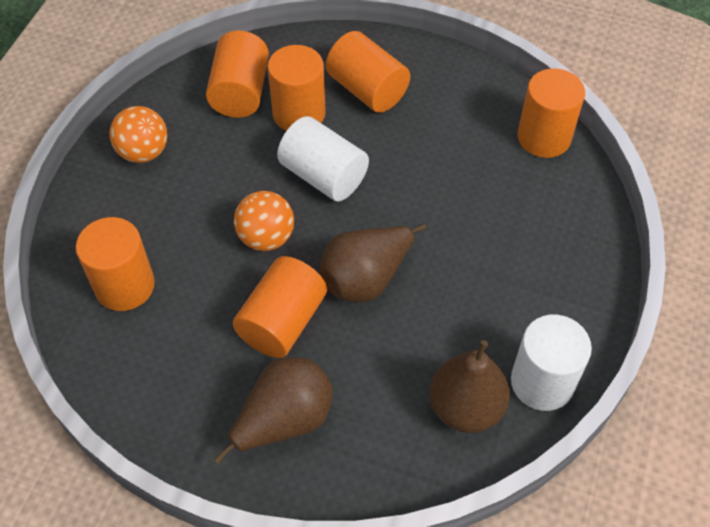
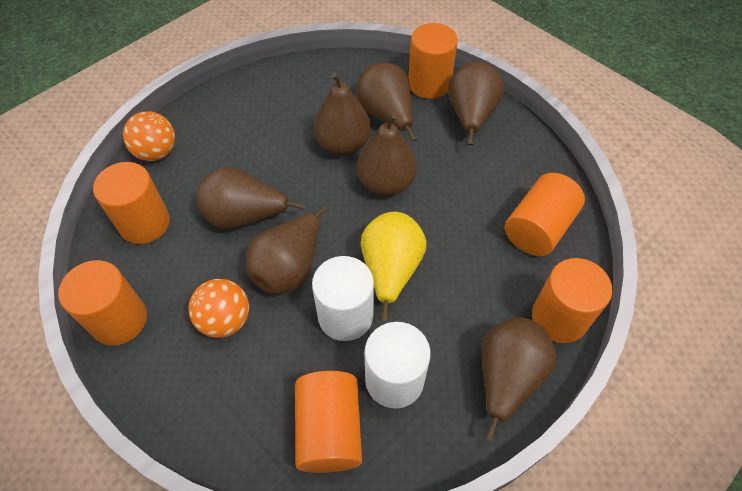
brown pear: 3 -> 7
yellow pear: 0 -> 1

